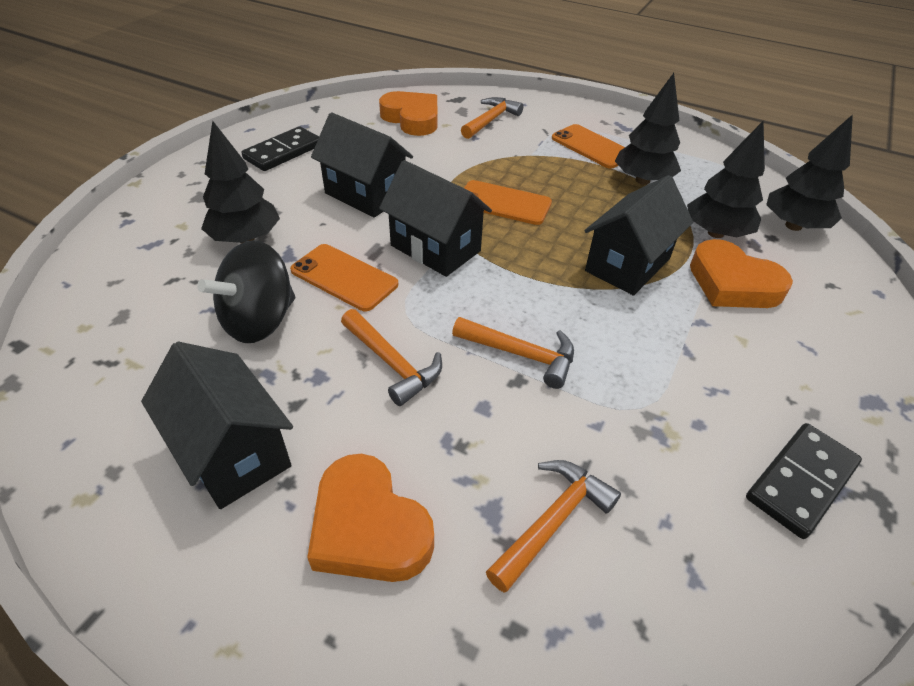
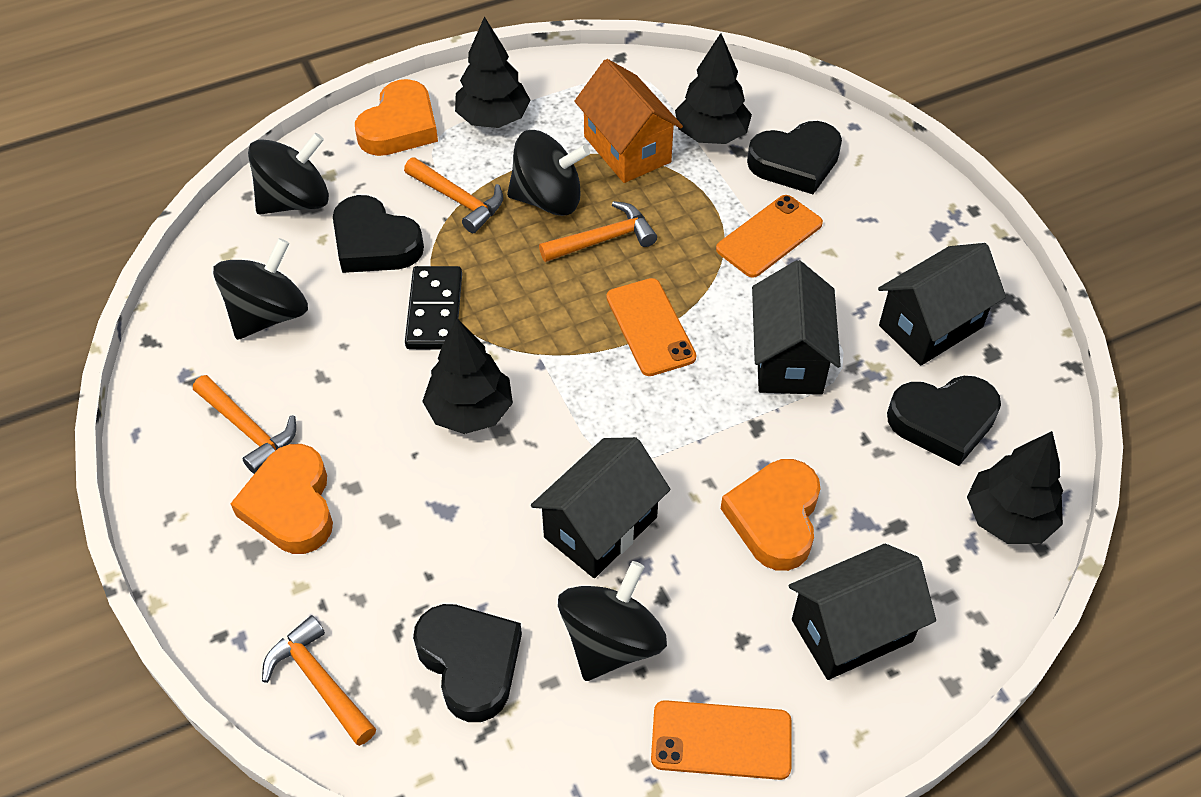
black domino: 2 -> 1
black heart: 0 -> 4
black spinning top: 1 -> 4
orange house: 0 -> 1

